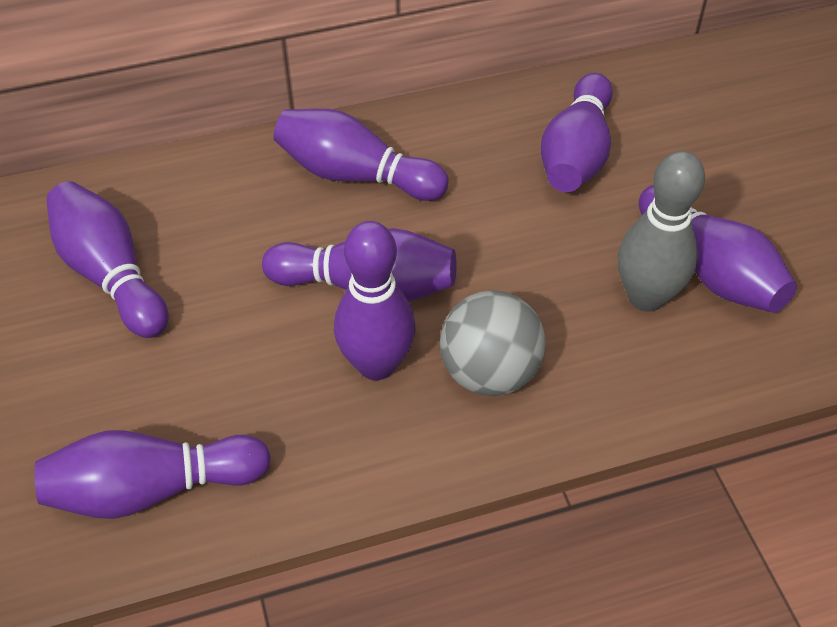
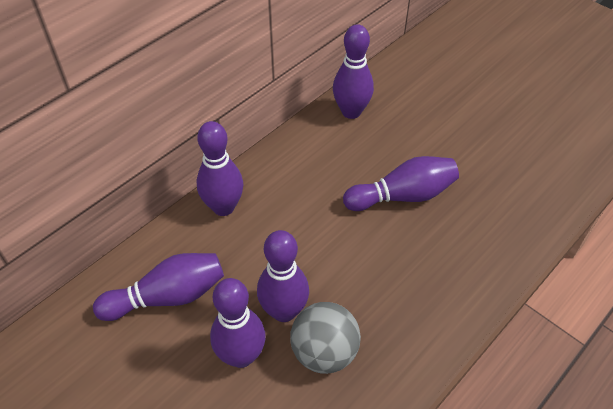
grey bowling pin: 1 -> 0
purple bowling pin: 7 -> 6

